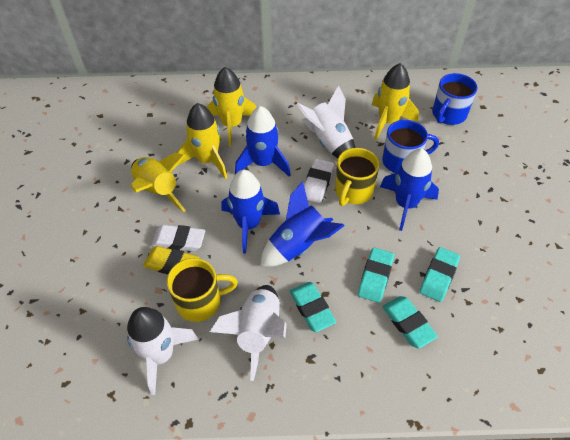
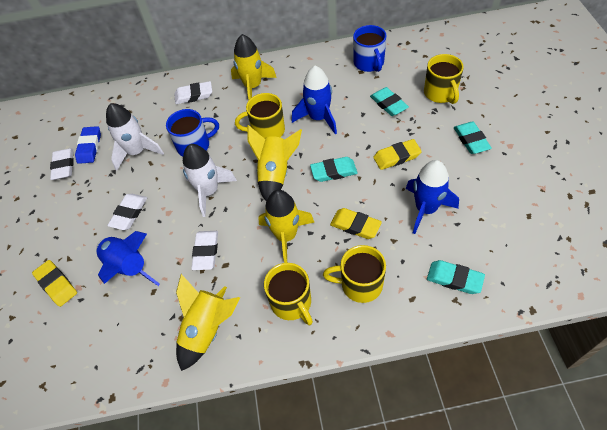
blue eraser: 0 -> 1
blue rocket: 4 -> 3
white eraser: 2 -> 4
white rocket: 3 -> 2
yellow eraser: 1 -> 3
yellow mug: 2 -> 4

